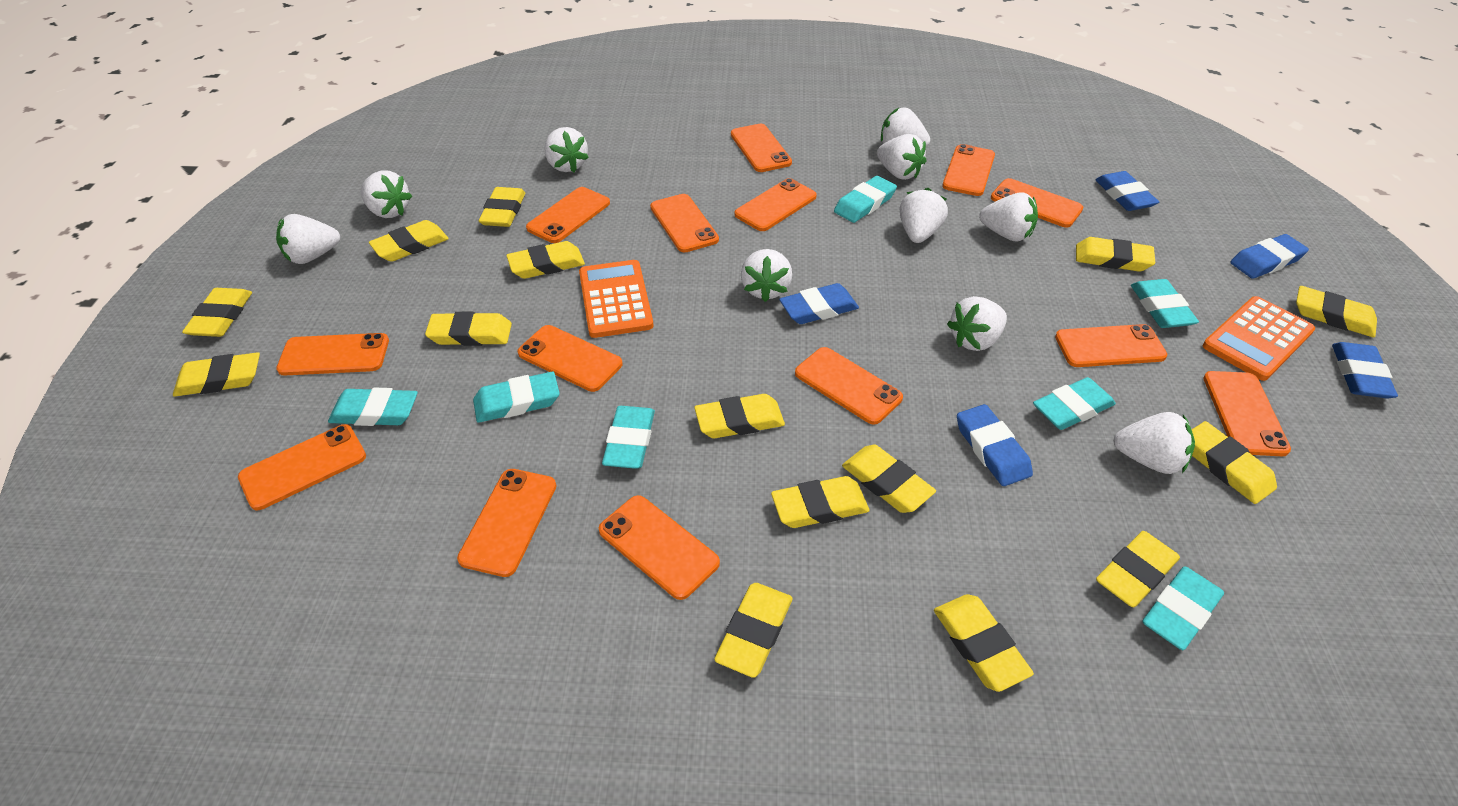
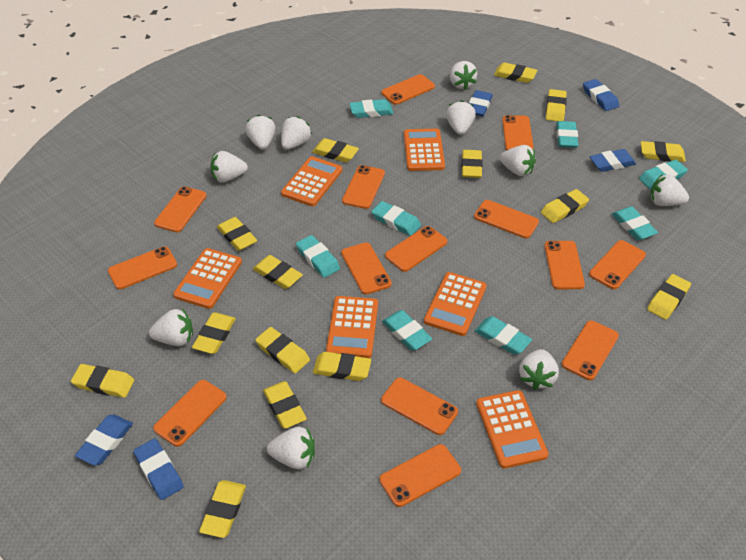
orange calculator: 2 -> 6
turquoise eraser: 7 -> 8

